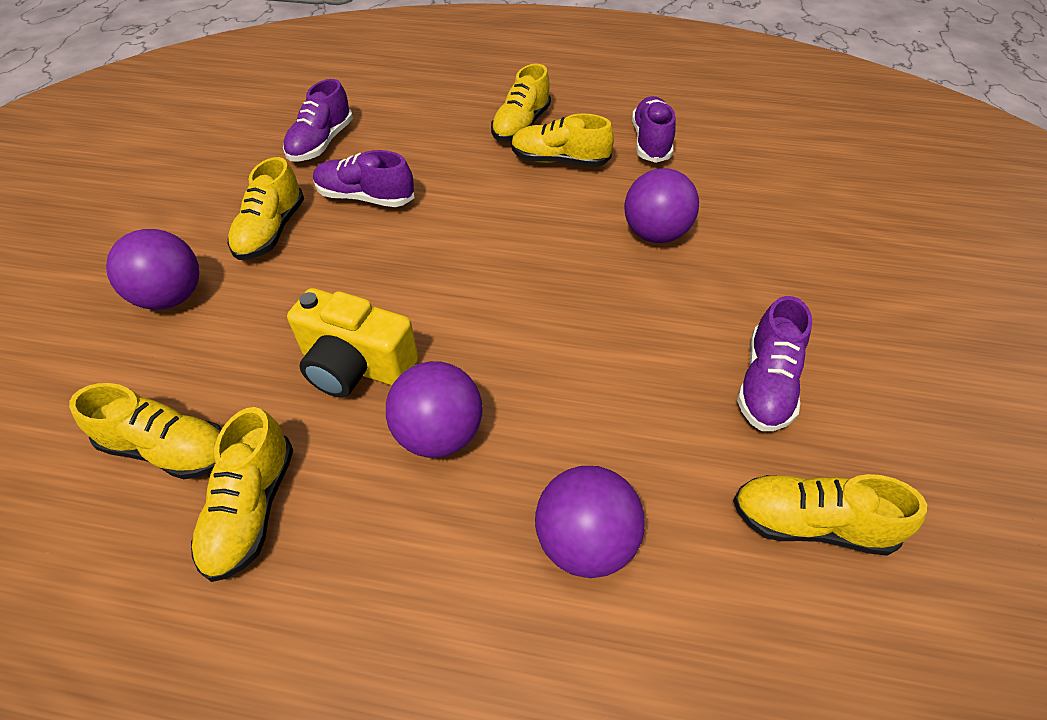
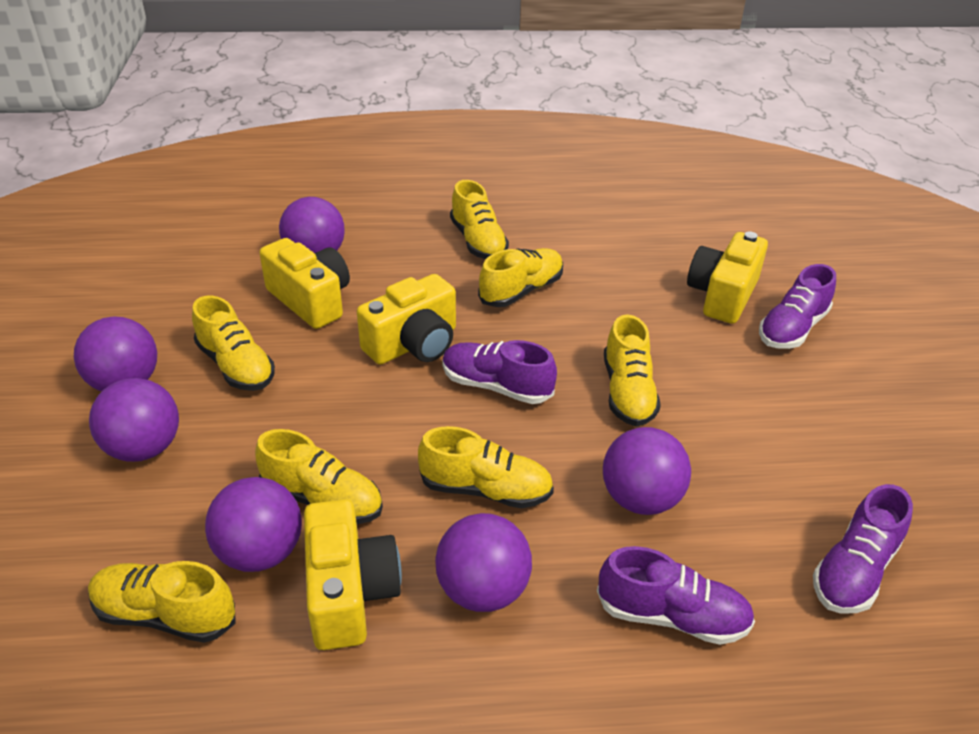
purple ball: 4 -> 6
yellow camera: 1 -> 4
yellow shoe: 6 -> 7

